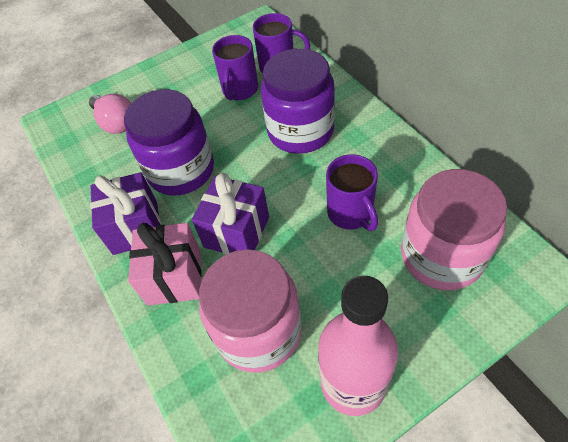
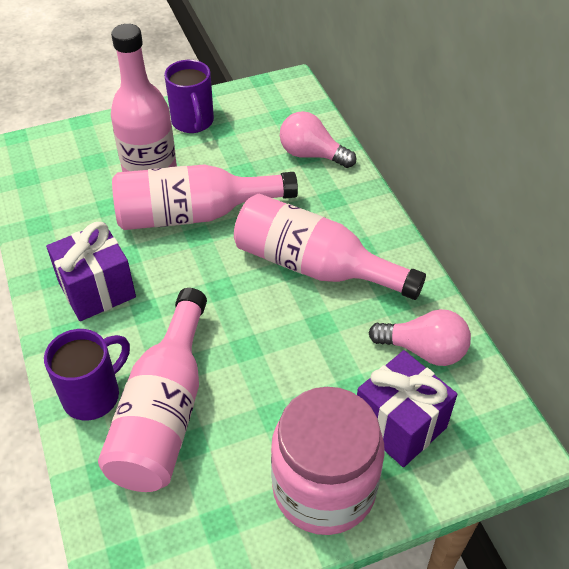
pink bottle: 1 -> 4
pink gift: 1 -> 0
pink jar: 2 -> 1
pink light bulb: 1 -> 2
purple jar: 2 -> 0
purple mug: 3 -> 2

